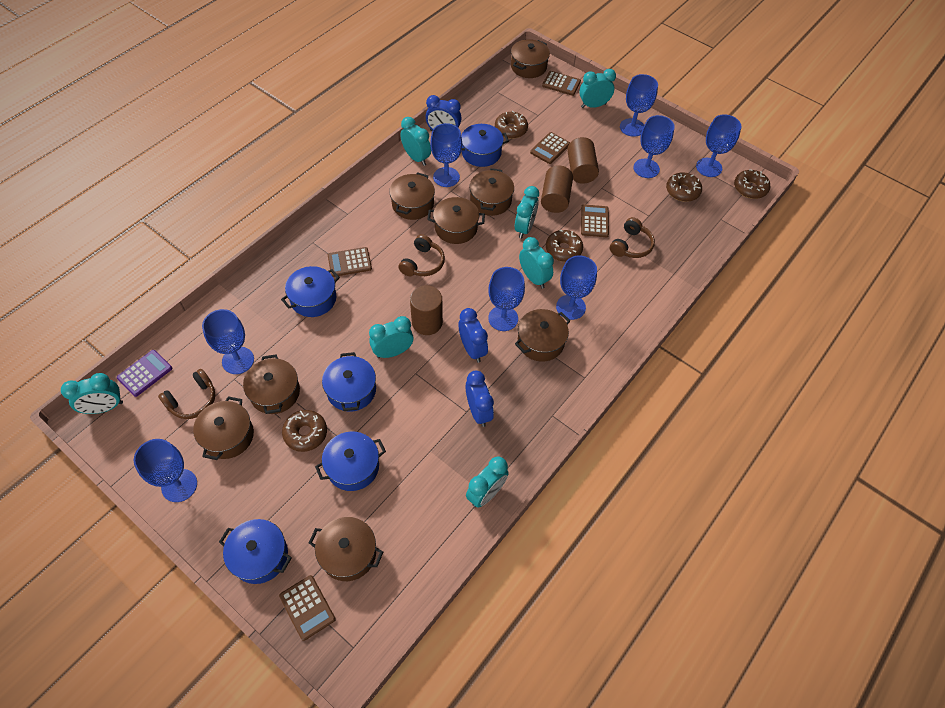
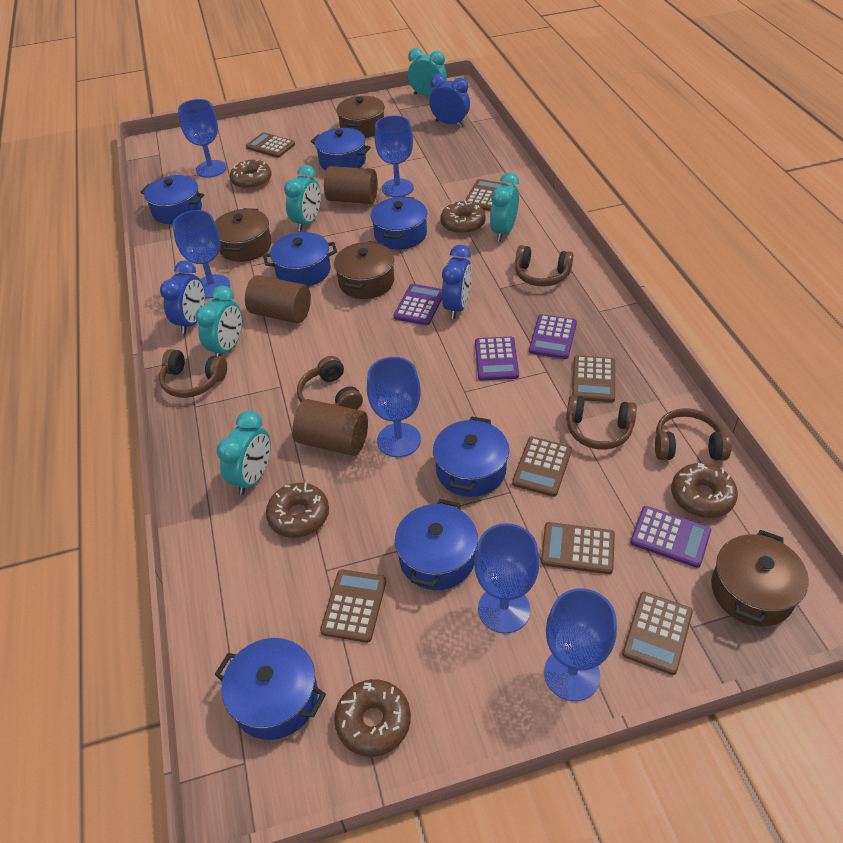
blue goblet: 8 -> 6
blue pot: 5 -> 7
brown calculator: 5 -> 7
brown headphones: 3 -> 5
brown pot: 8 -> 4
purple calculator: 1 -> 4
turquoise clock: 7 -> 5

